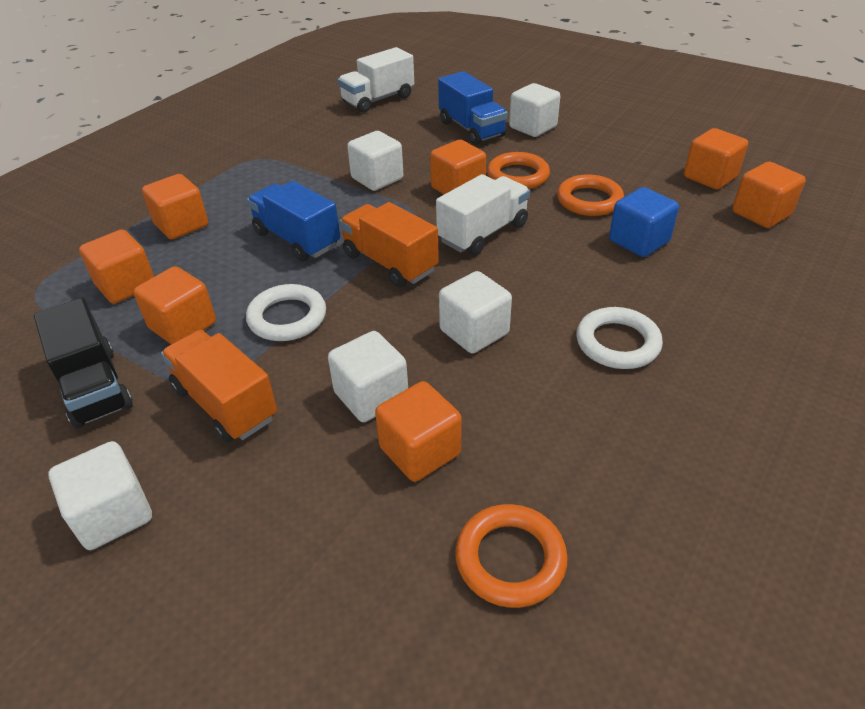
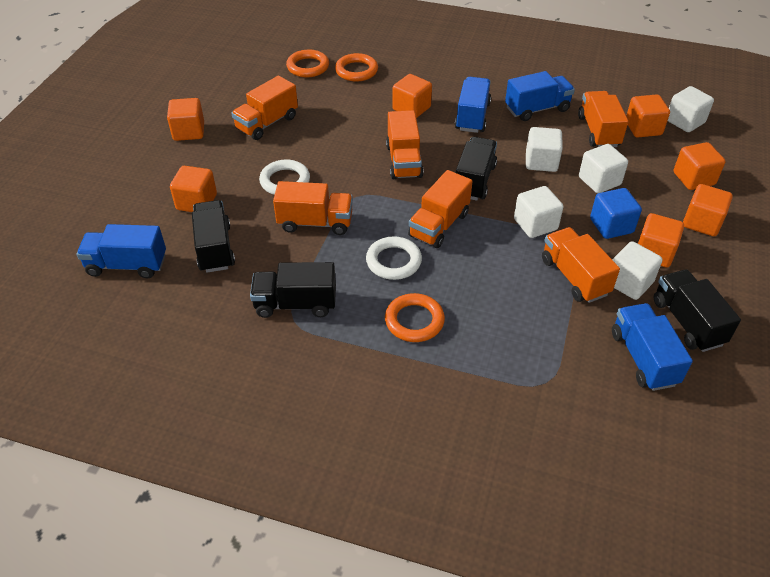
black truck: 1 -> 4
blue truck: 2 -> 4
orange truck: 2 -> 6
white truck: 2 -> 0

